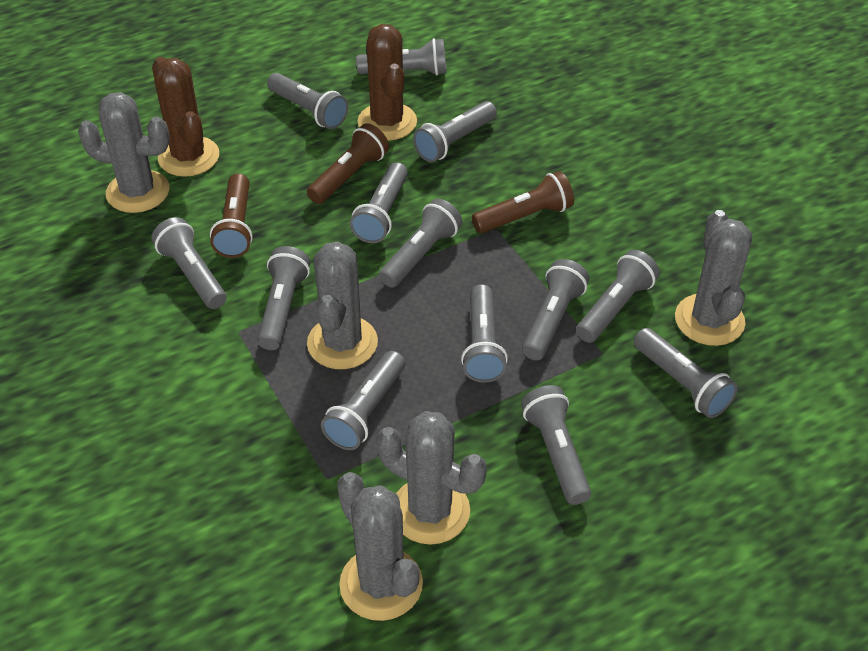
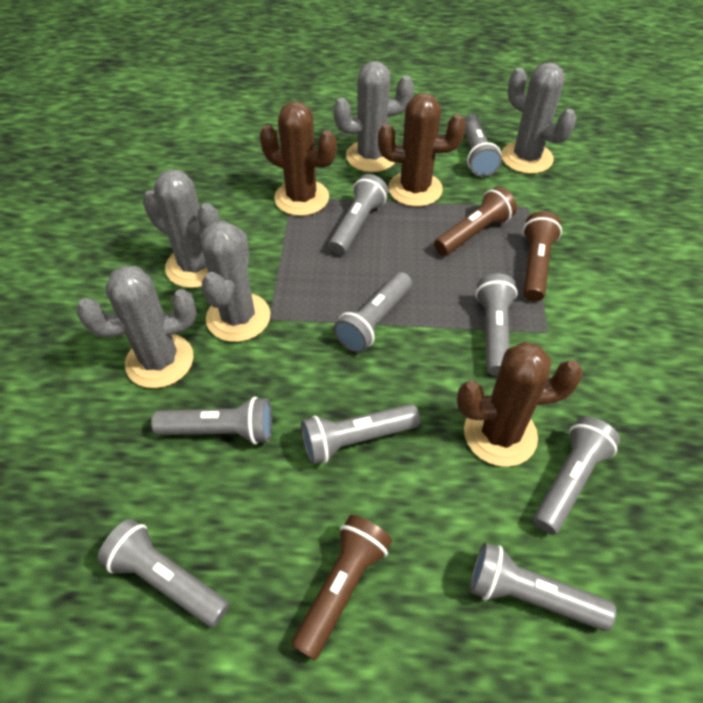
brown cactus: 2 -> 3
grey flashlight: 13 -> 9

